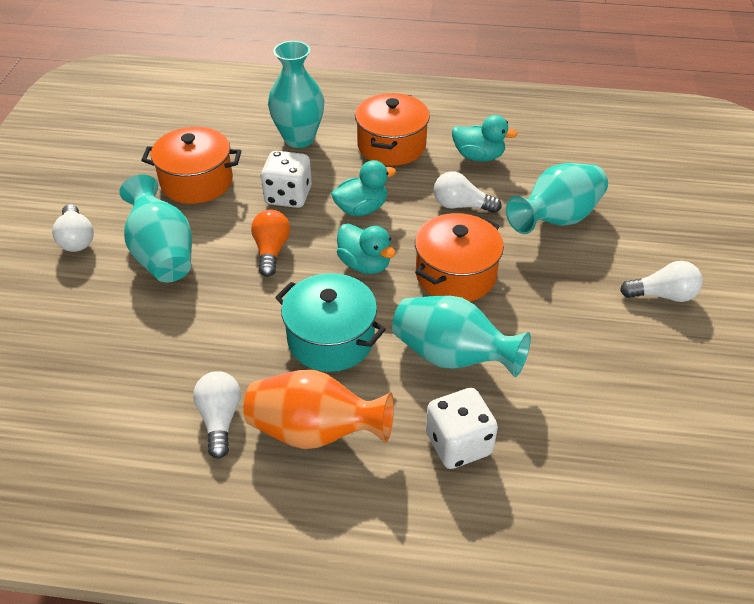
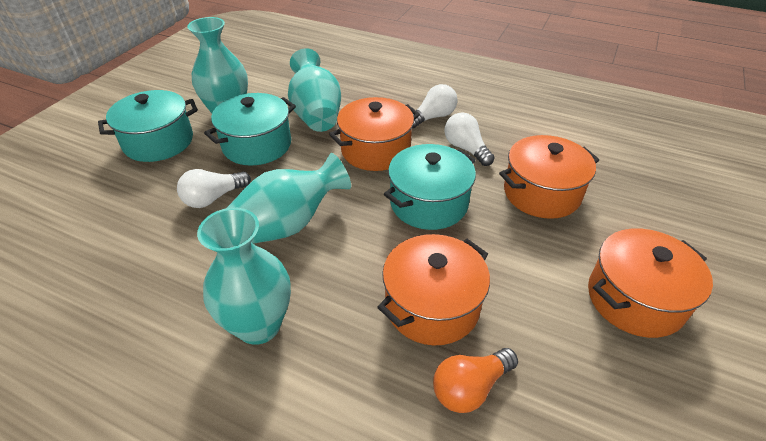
orange pot: 3 -> 4
orange vase: 1 -> 0
turquoise duck: 3 -> 0
turquoise pot: 1 -> 3
white dice: 2 -> 0
white light bulb: 4 -> 3

